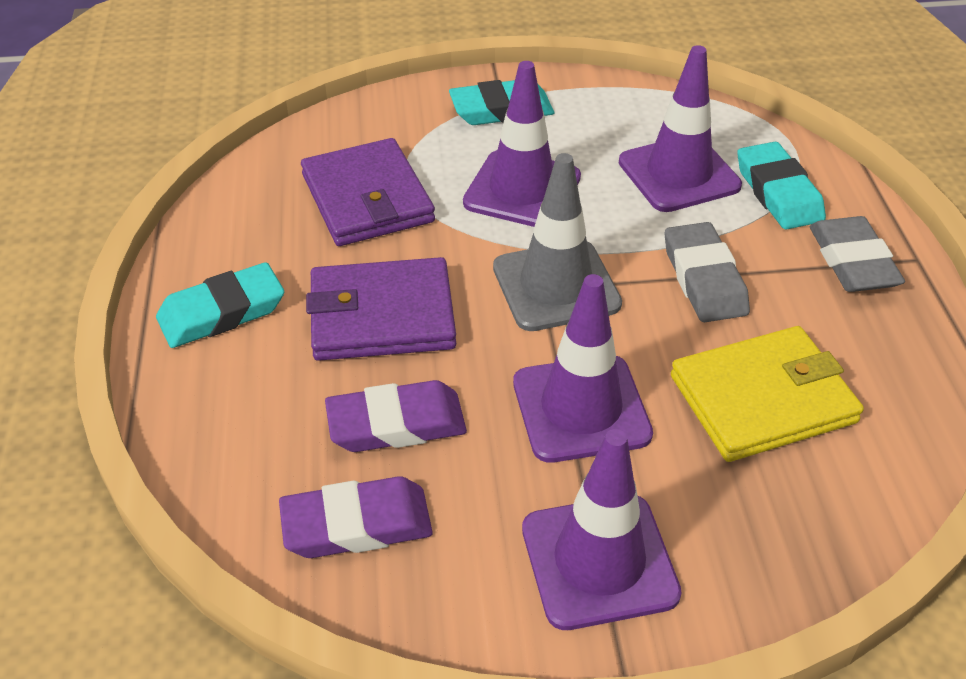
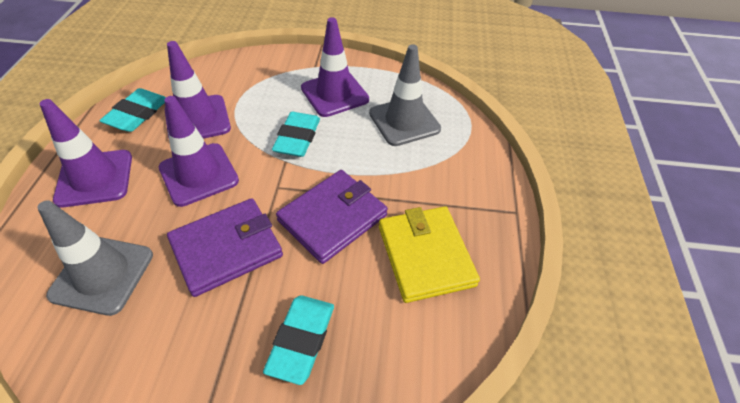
grey eraser: 2 -> 0
grey traffic cone: 1 -> 2
purple eraser: 2 -> 0

